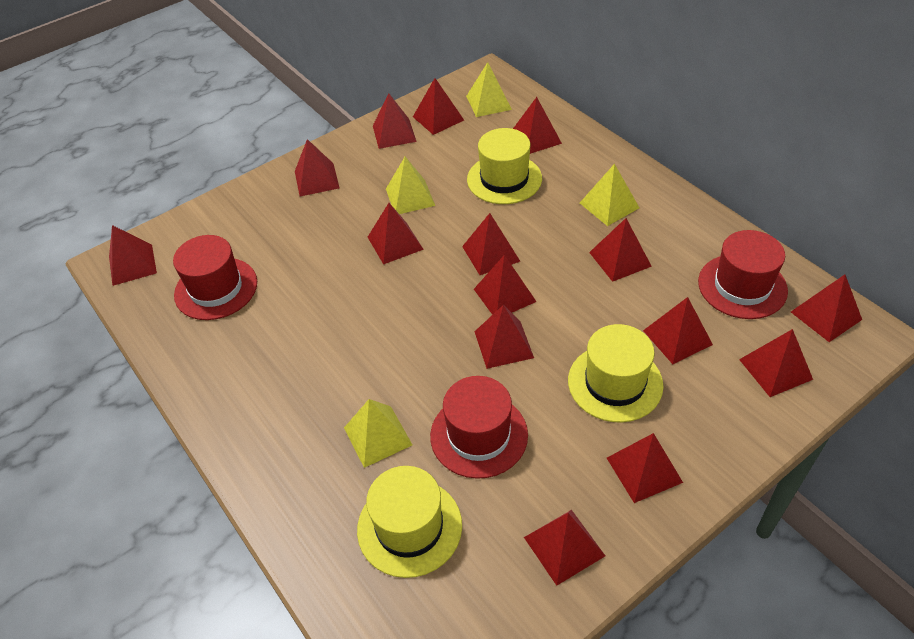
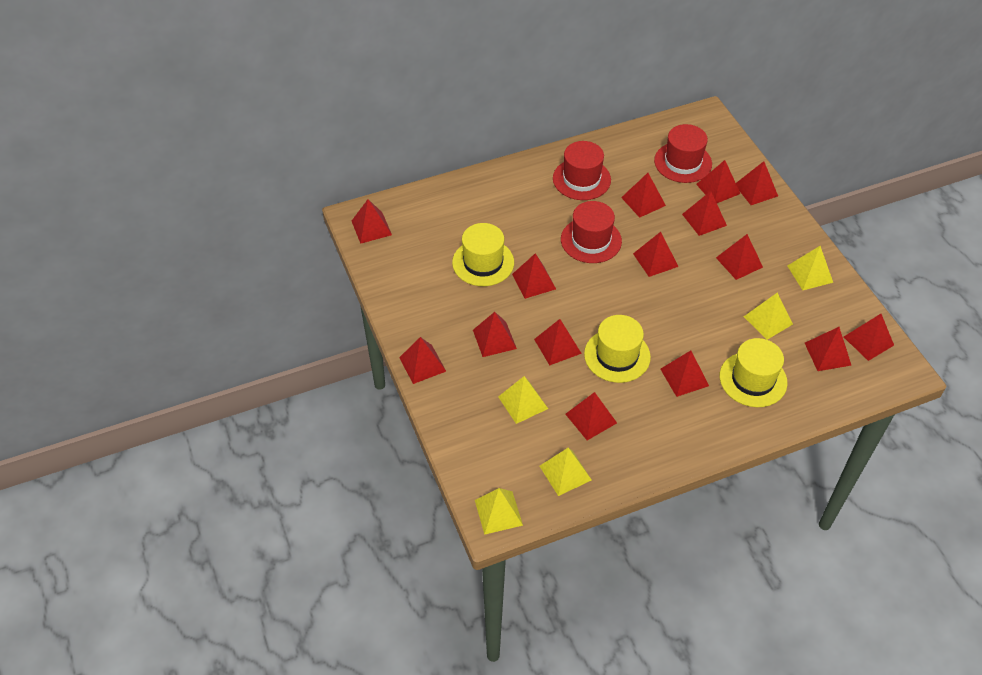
yellow pyramid: 4 -> 5

